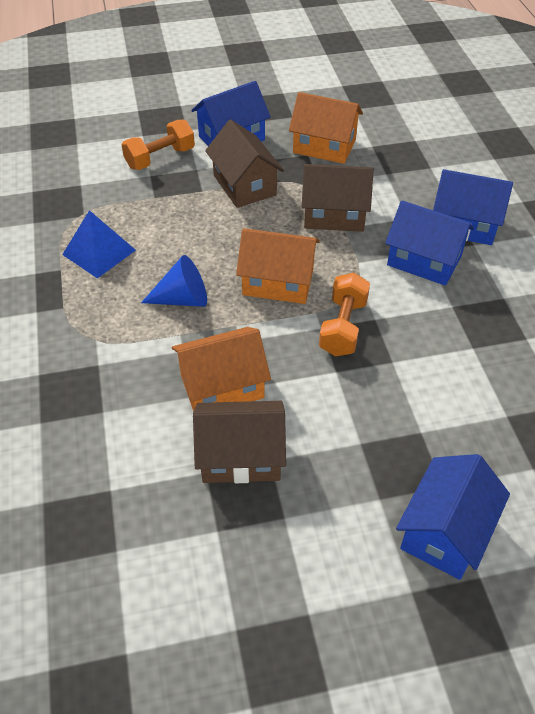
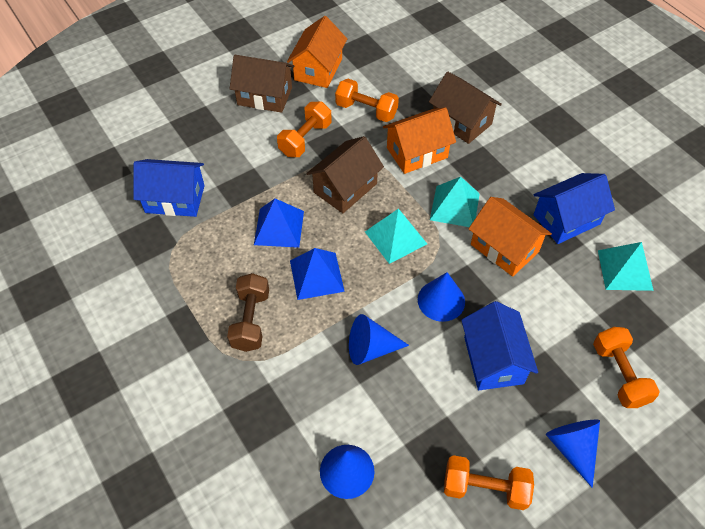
blue cone: 1 -> 4
blue house: 4 -> 3
blue pyramid: 1 -> 2
brown dumbbell: 0 -> 1
orange dumbbell: 2 -> 4
turquoise pyramid: 0 -> 3

